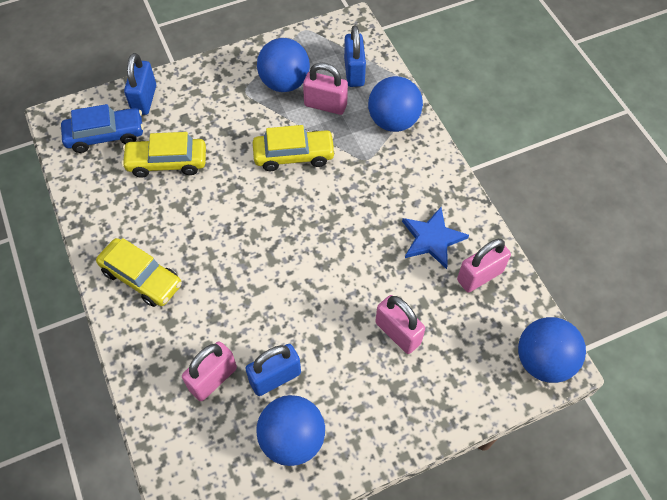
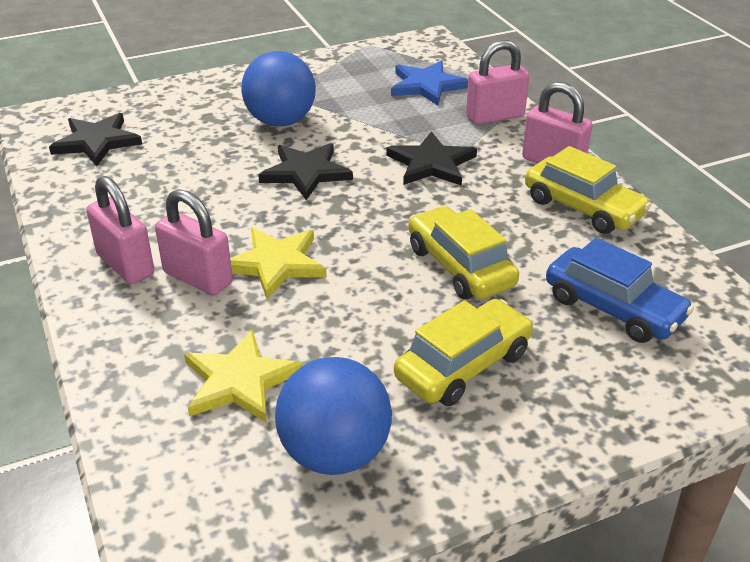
black star: 0 -> 3
blue ball: 4 -> 2
blue padlock: 3 -> 0
yellow star: 0 -> 2

